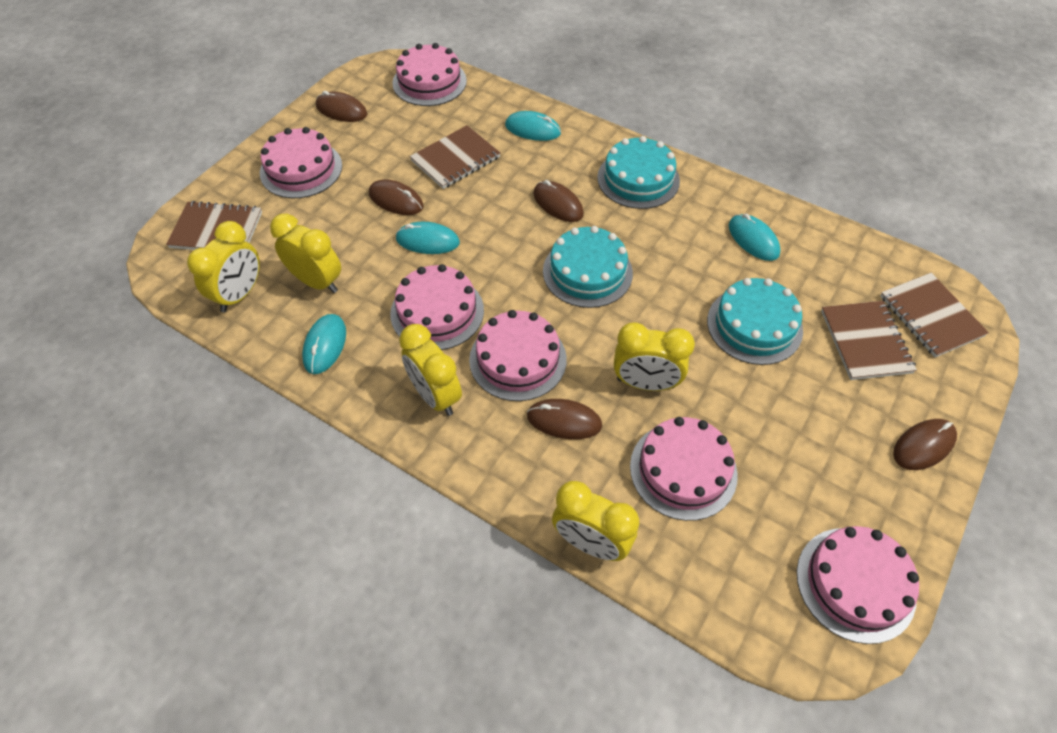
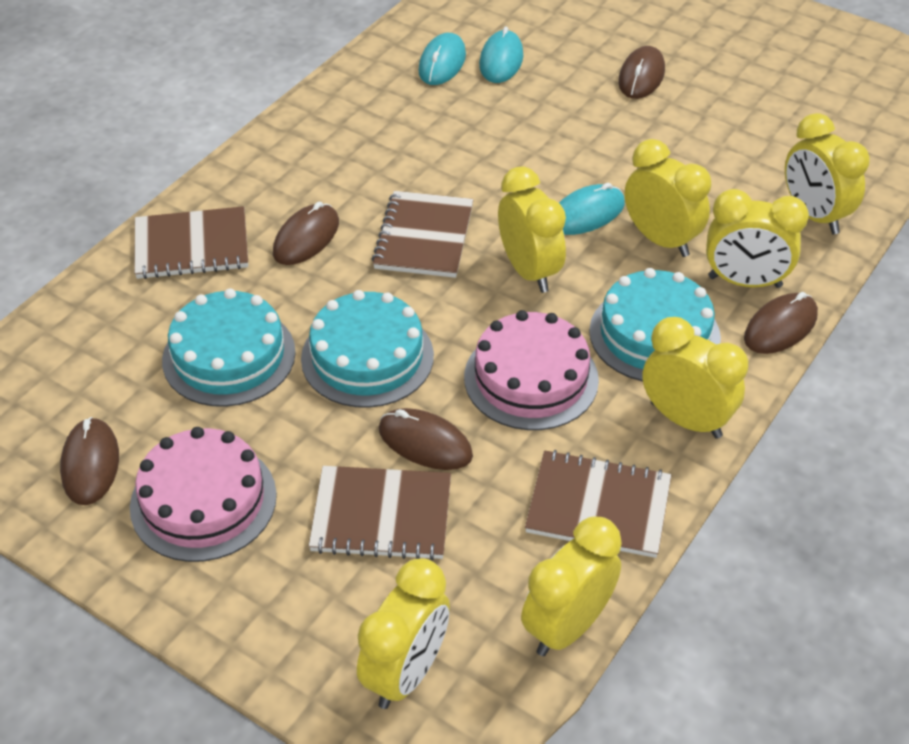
pink cake: 6 -> 2
turquoise mouse: 4 -> 3
yellow clock: 5 -> 7

